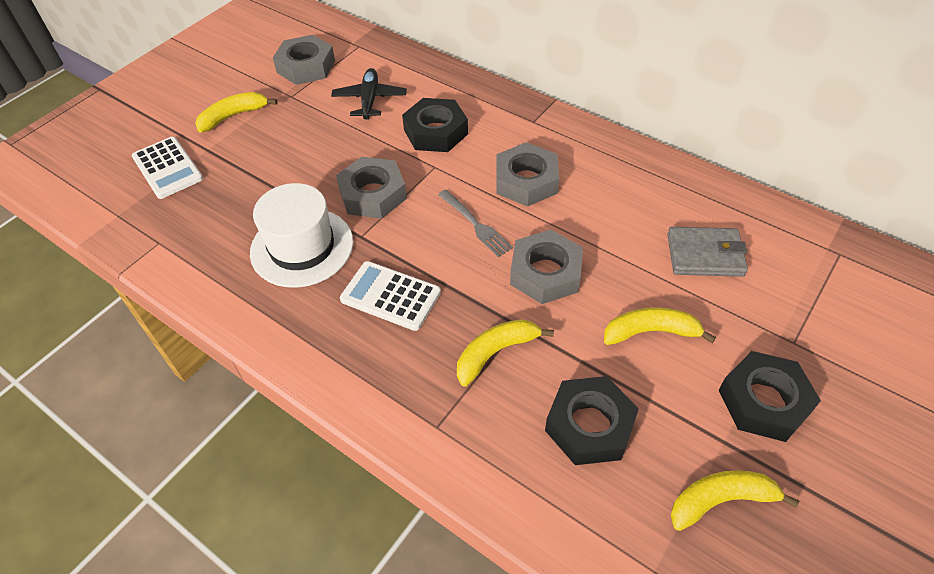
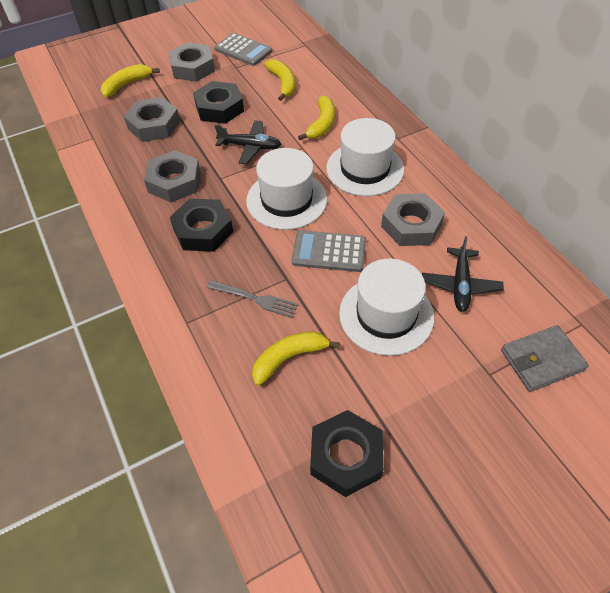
black plane: 1 -> 2
grey calculator: 0 -> 2
white calculator: 2 -> 0
white hat: 1 -> 3

